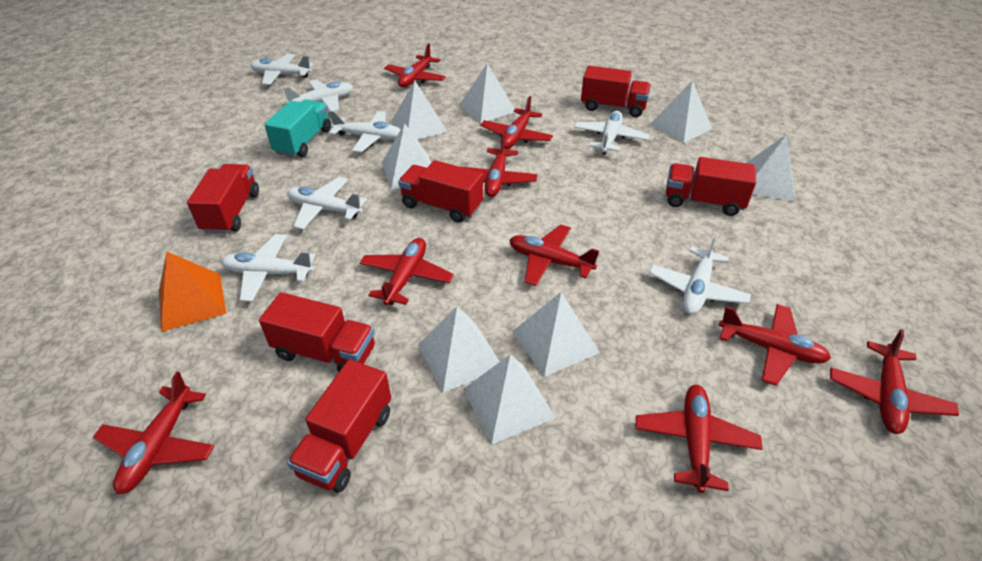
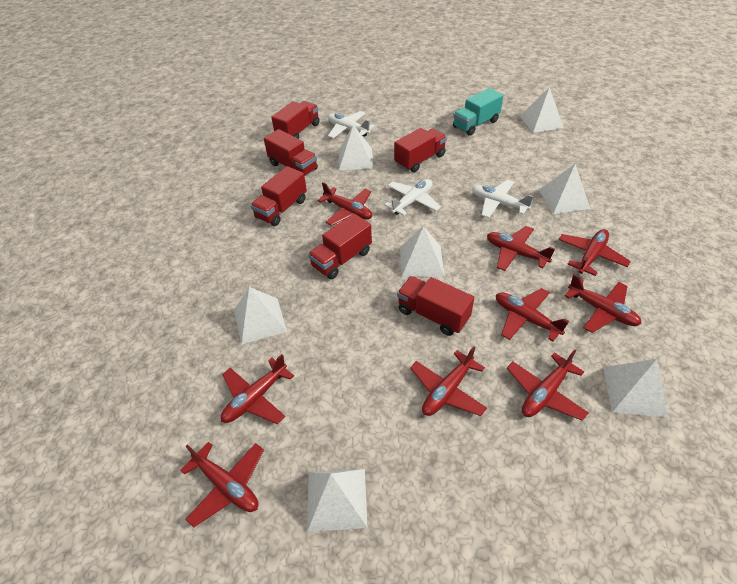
orange pyramid: 1 -> 0
white plane: 7 -> 3
white pyramid: 8 -> 7

